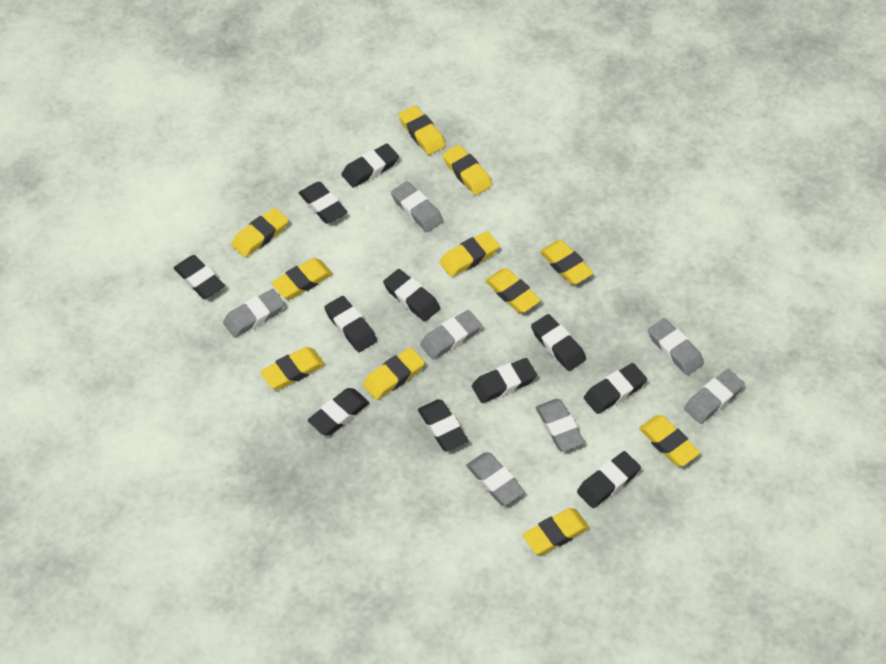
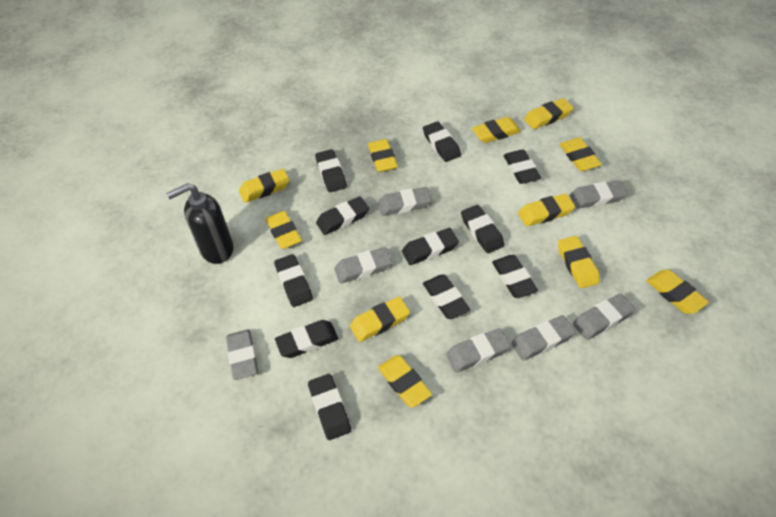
black soap dispenser: 0 -> 1

